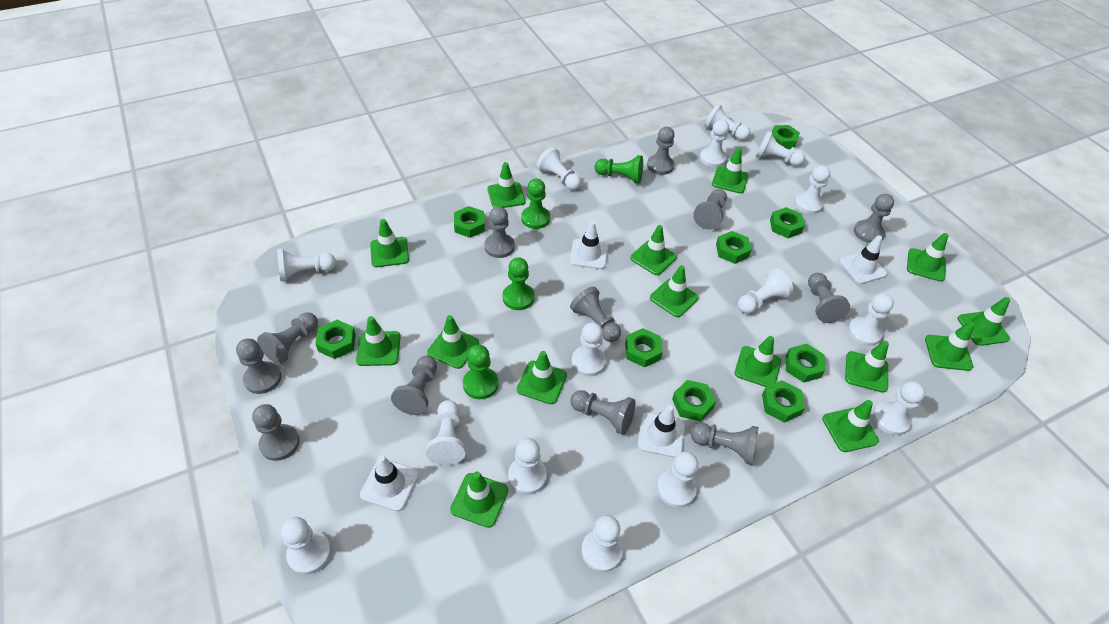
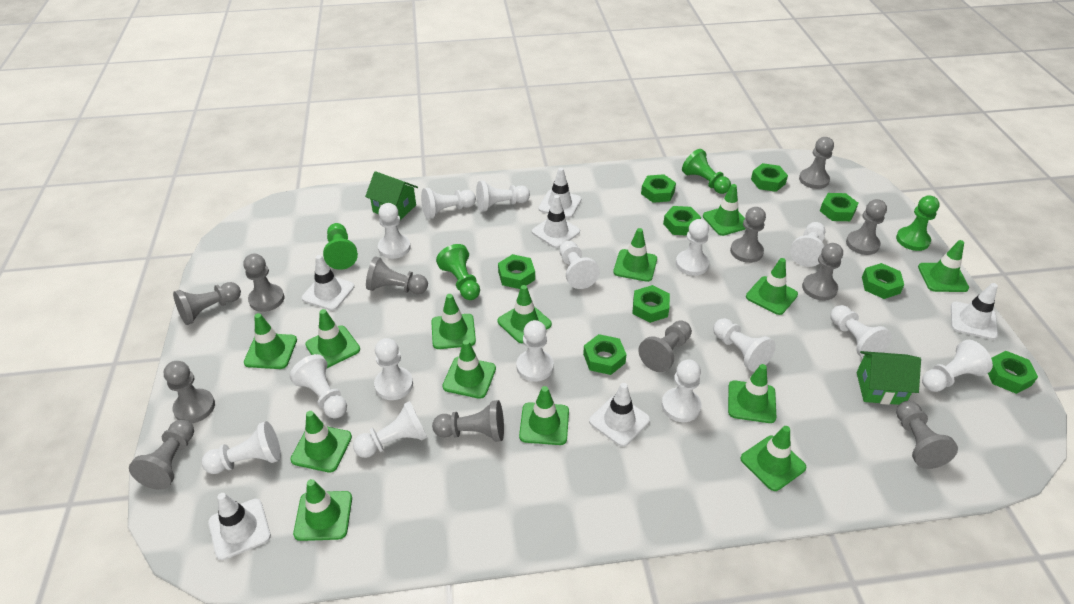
green house: 0 -> 2
green traffic cone: 15 -> 14
white traffic cone: 4 -> 6

